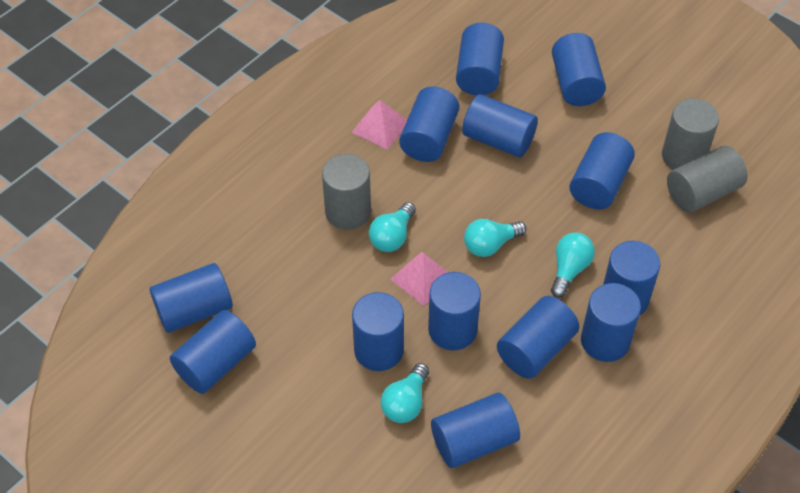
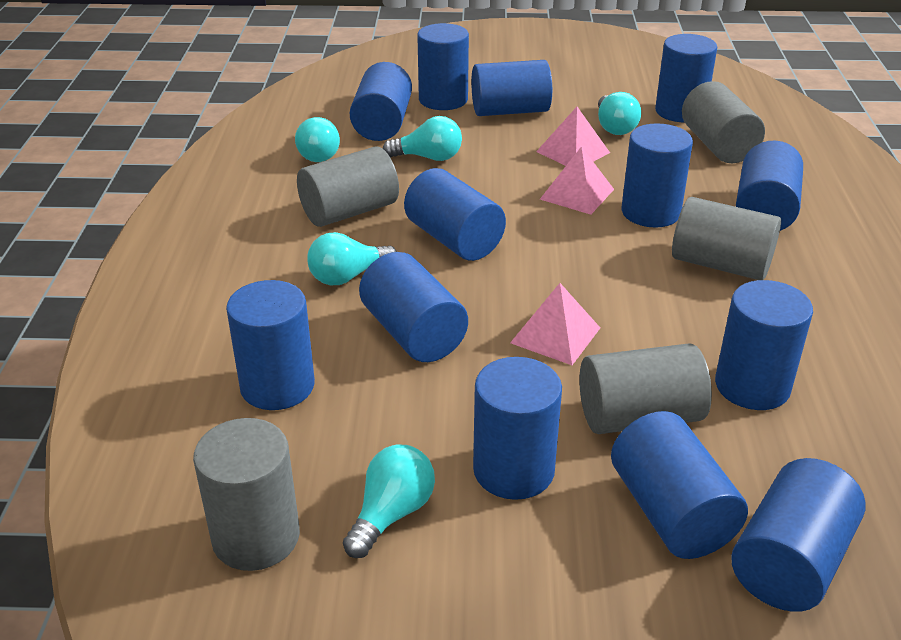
grey cylinder: 3 -> 5
pink pyramid: 2 -> 3
turquoise light bulb: 4 -> 5

